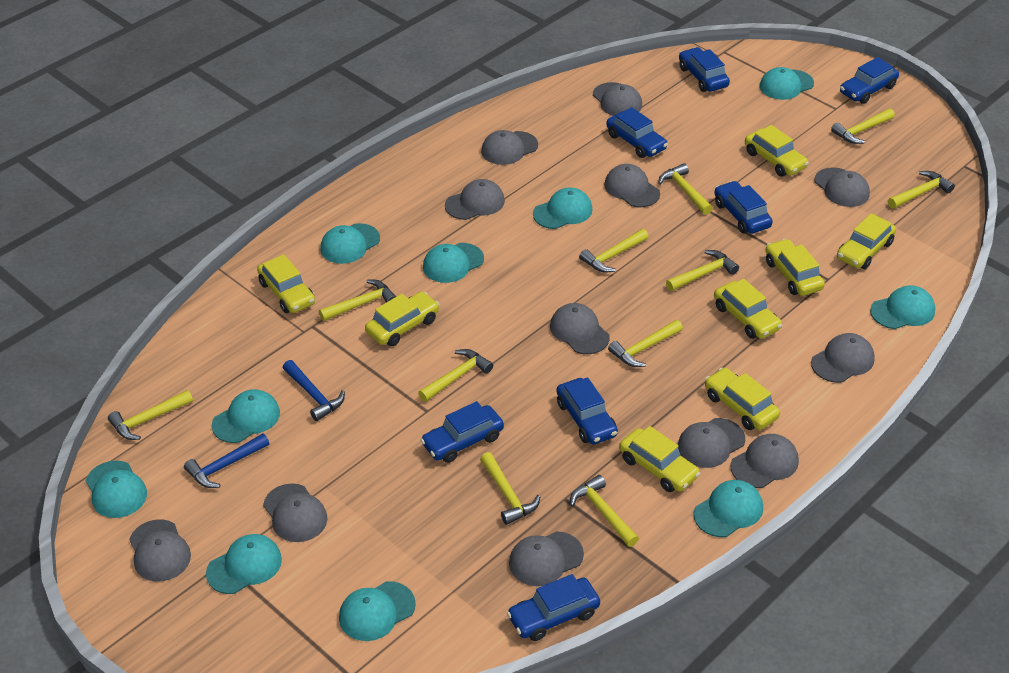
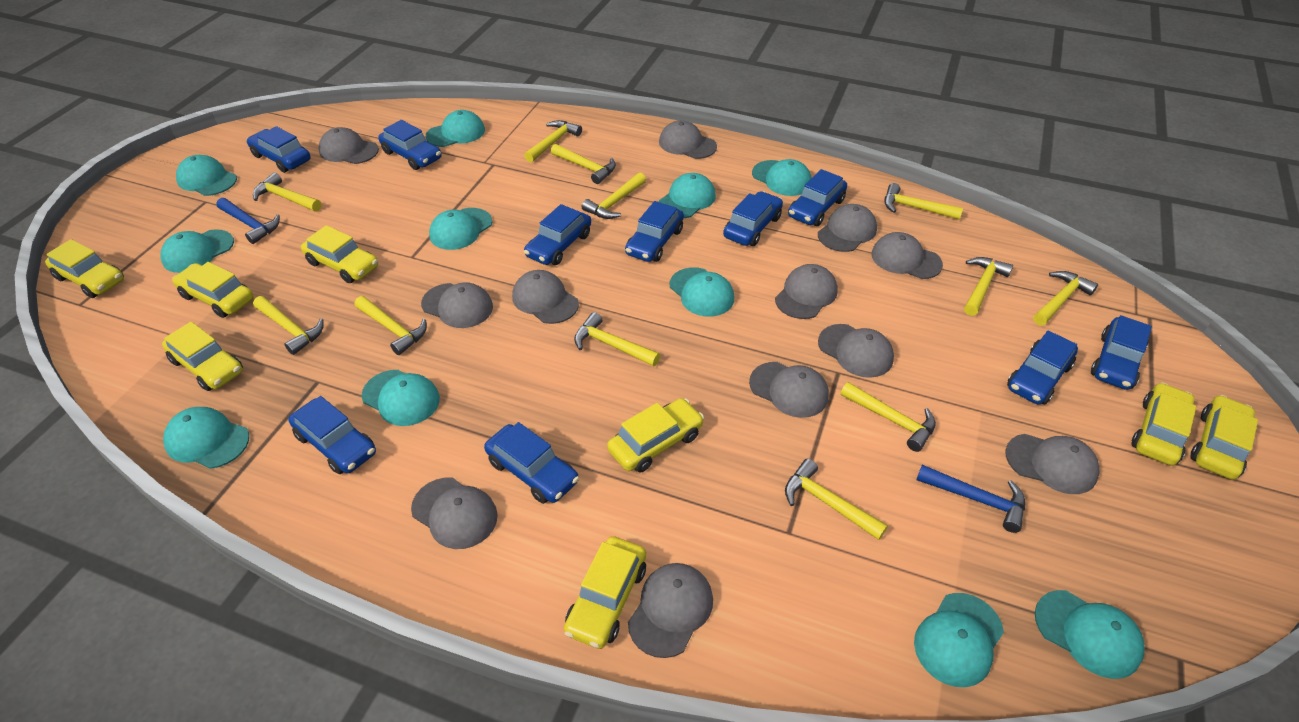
blue car: 7 -> 10
turquoise cap: 10 -> 11
yellow hammer: 11 -> 12

